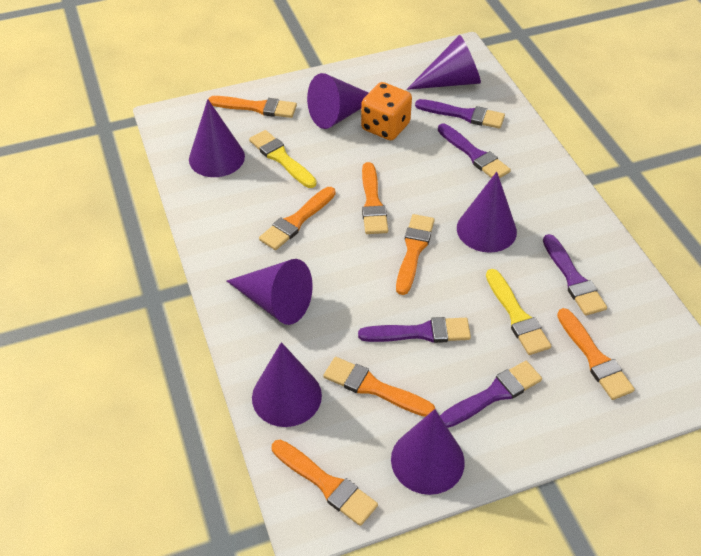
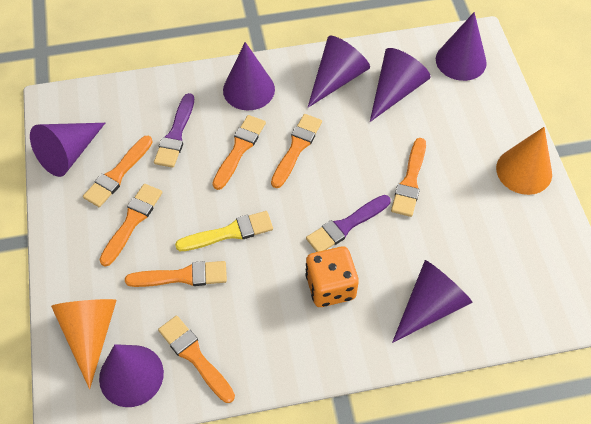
orange cone: 0 -> 2
purple brush: 5 -> 2
yellow brush: 2 -> 1

